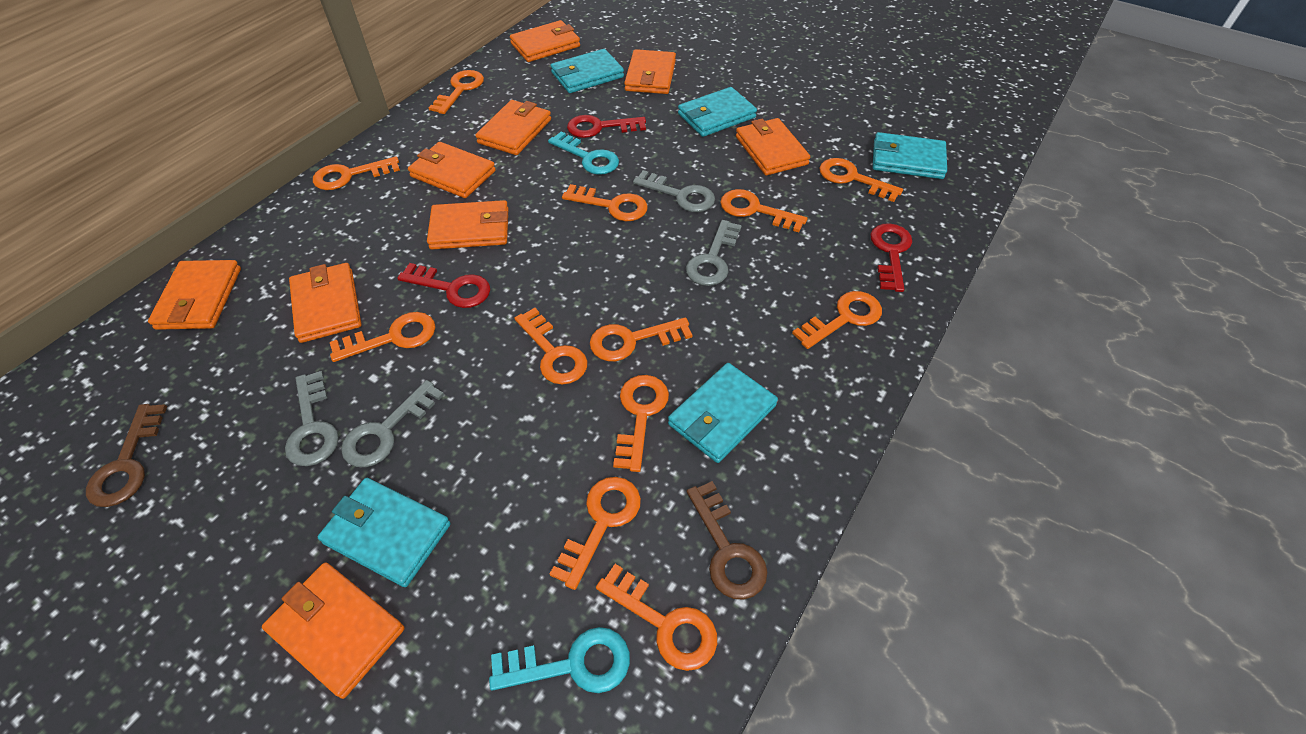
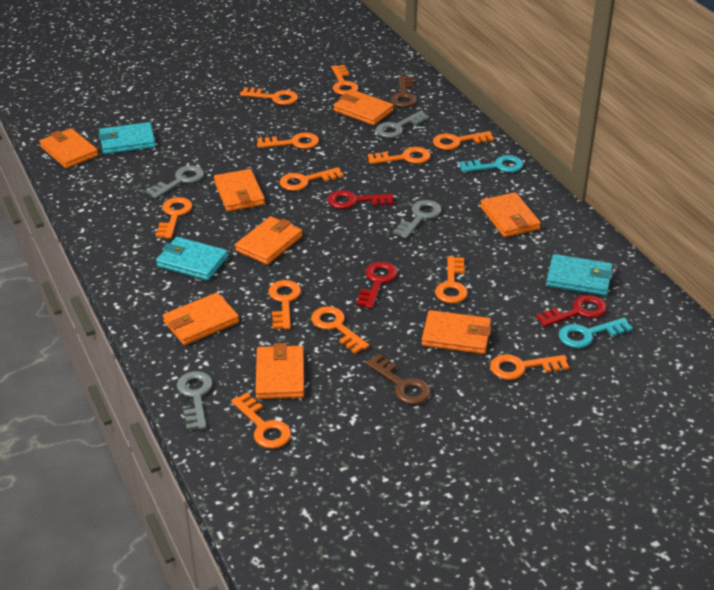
orange wallet: 9 -> 8
turquoise wallet: 5 -> 3

